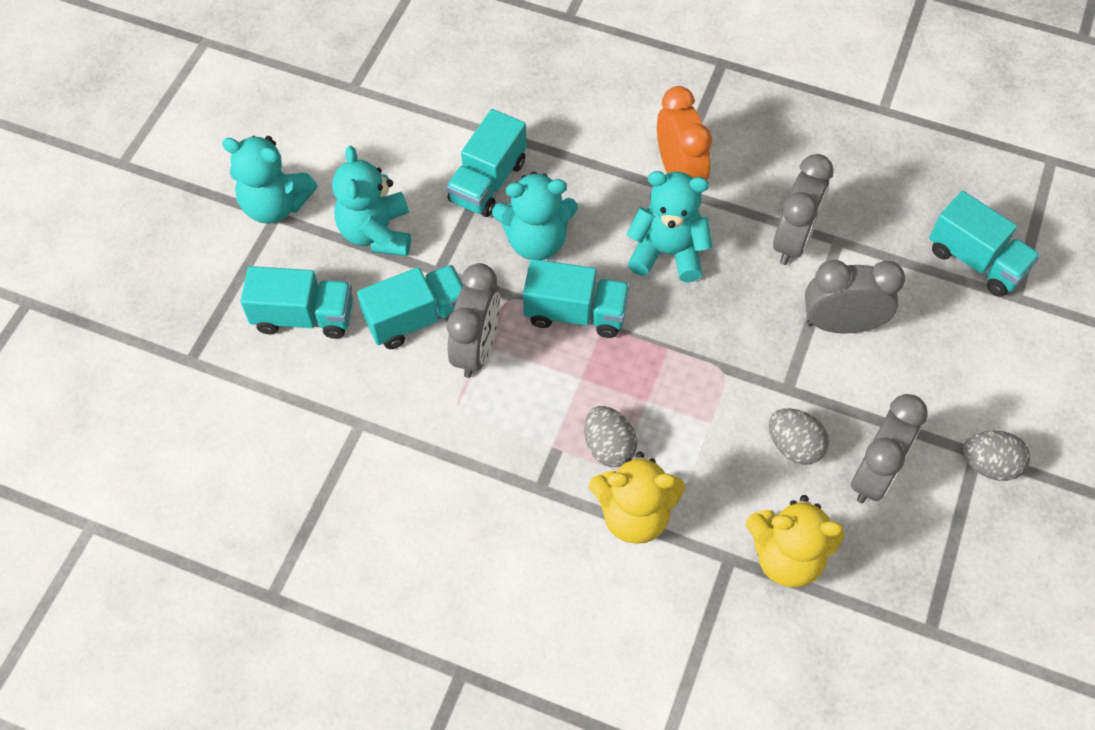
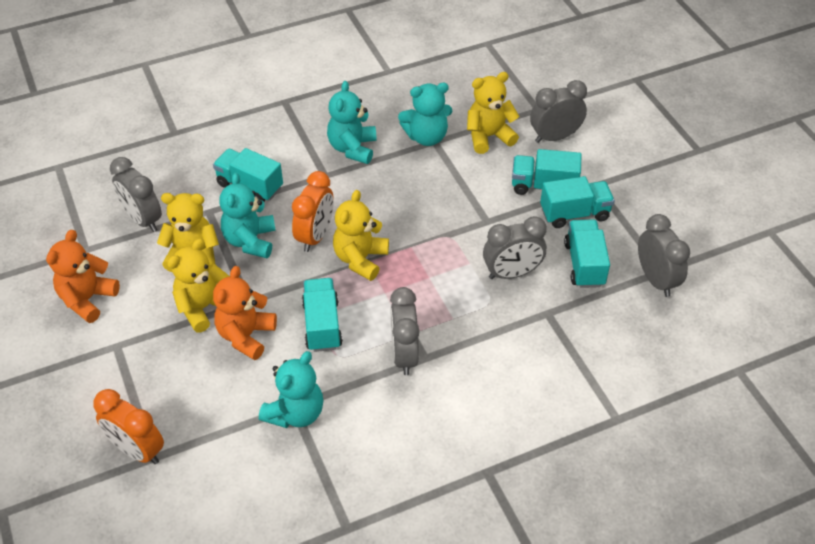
grey clock: 4 -> 5
grey egg: 3 -> 0
orange clock: 1 -> 2
orange teddy bear: 0 -> 2
yellow teddy bear: 2 -> 4

